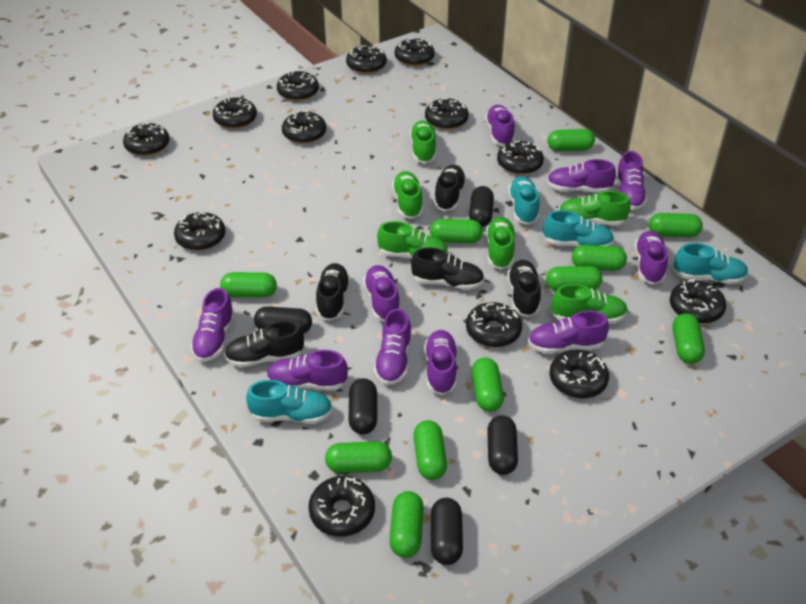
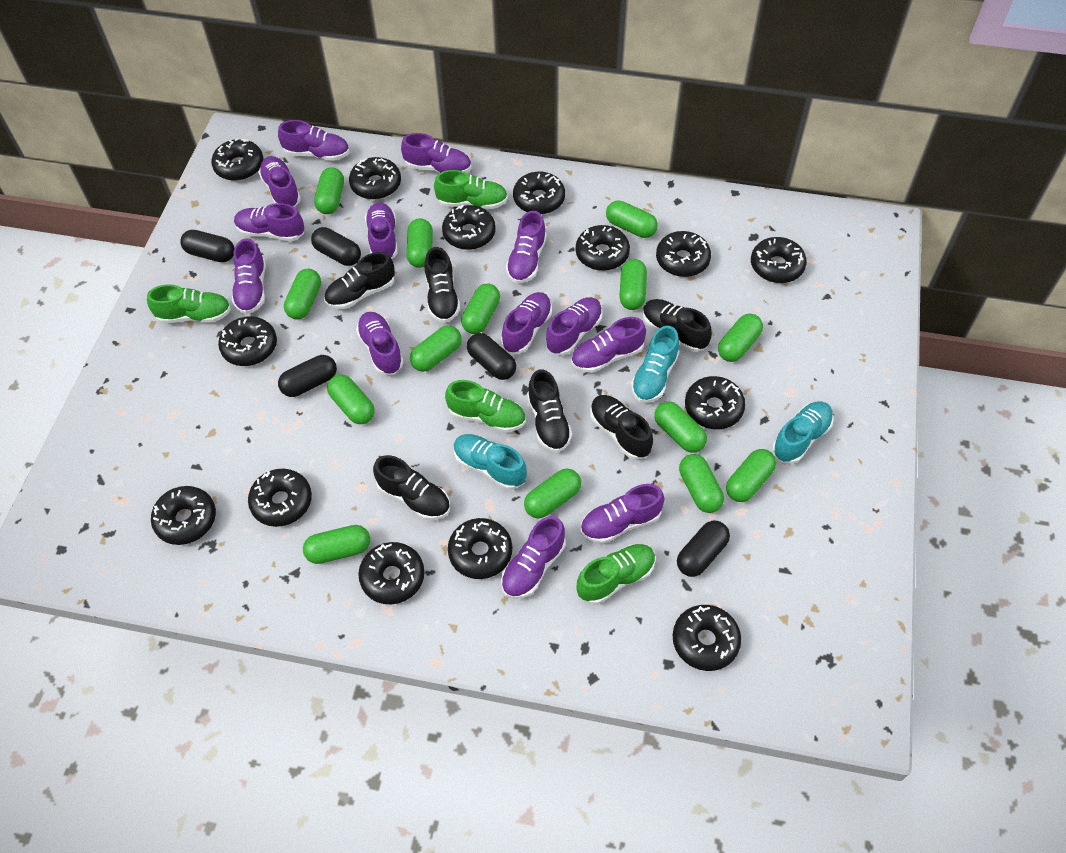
black donut: 13 -> 14
black shoe: 5 -> 6
green capsule: 11 -> 14
green shoe: 6 -> 4
purple shoe: 10 -> 13
turquoise shoe: 4 -> 3

